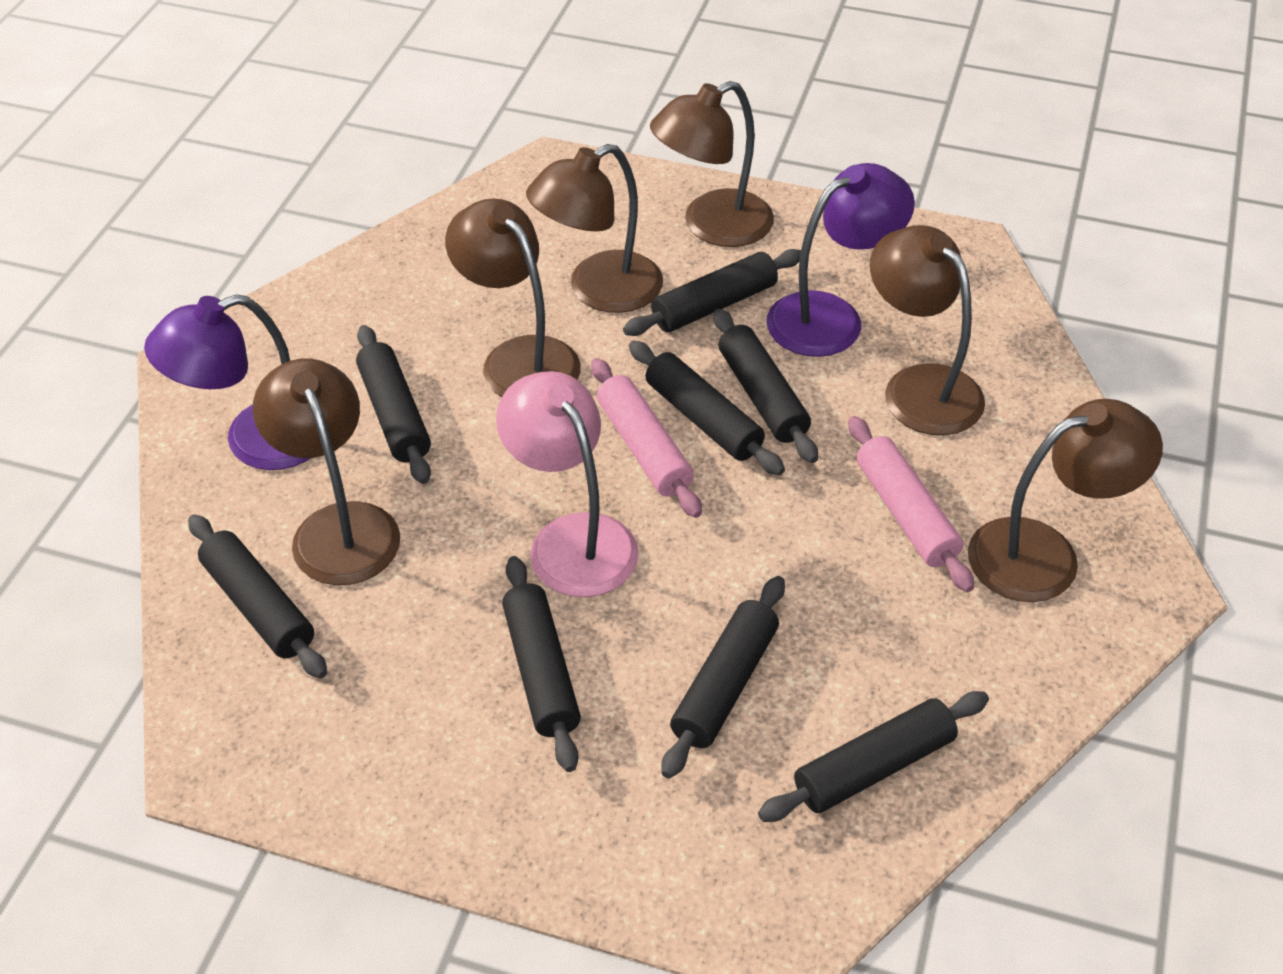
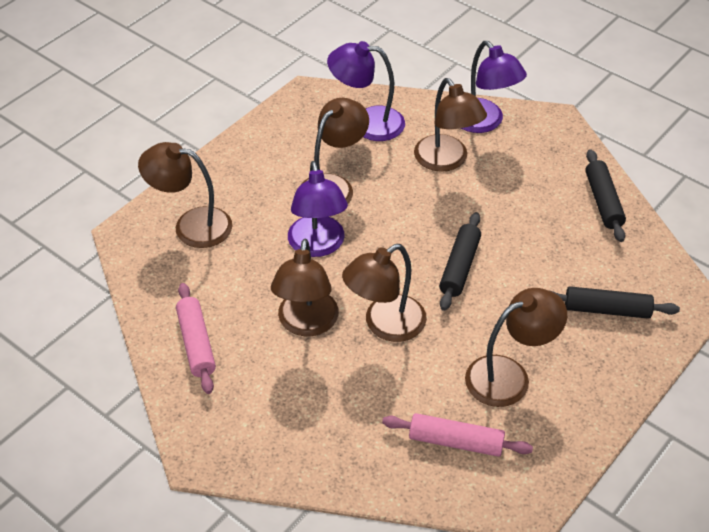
black rolling pin: 8 -> 3
pink lamp: 1 -> 0
purple lamp: 2 -> 3

